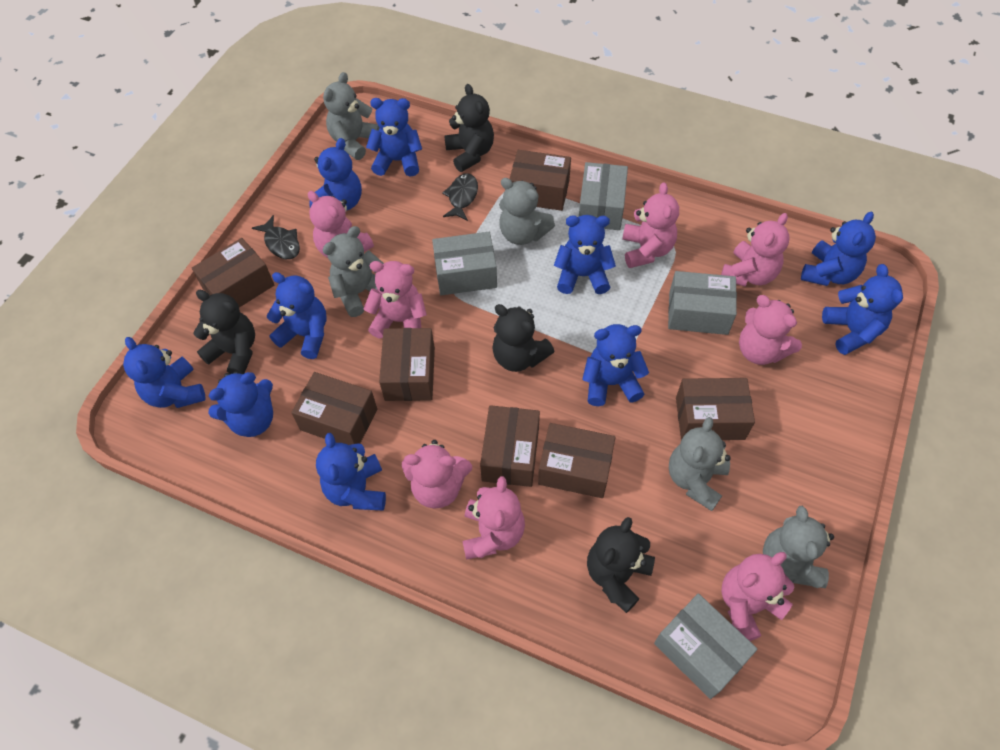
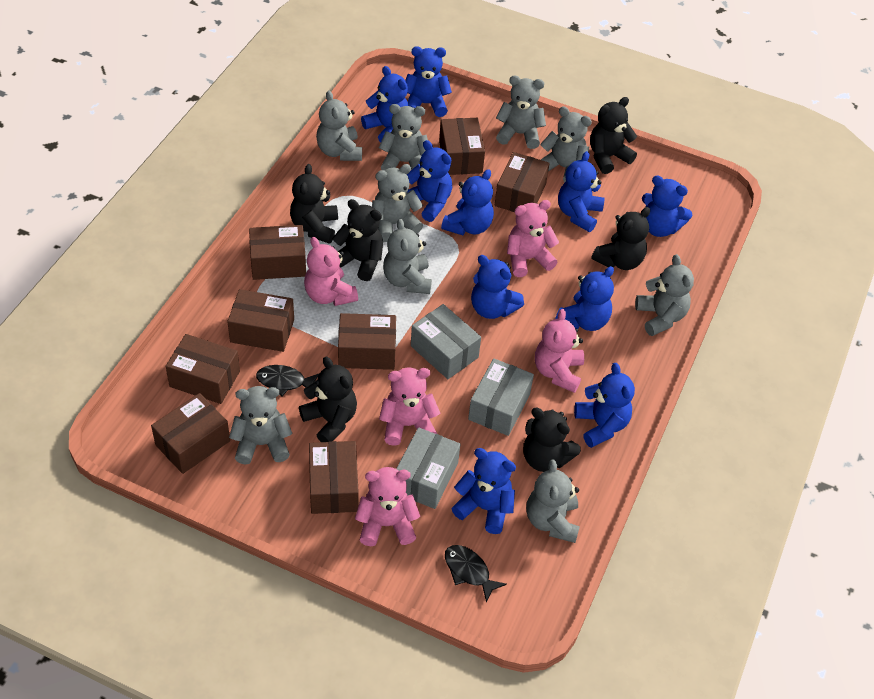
black teddy bear: 4 -> 6
brown box: 7 -> 8
grey box: 4 -> 3
grey teddy bear: 5 -> 9
pink teddy bear: 8 -> 5

